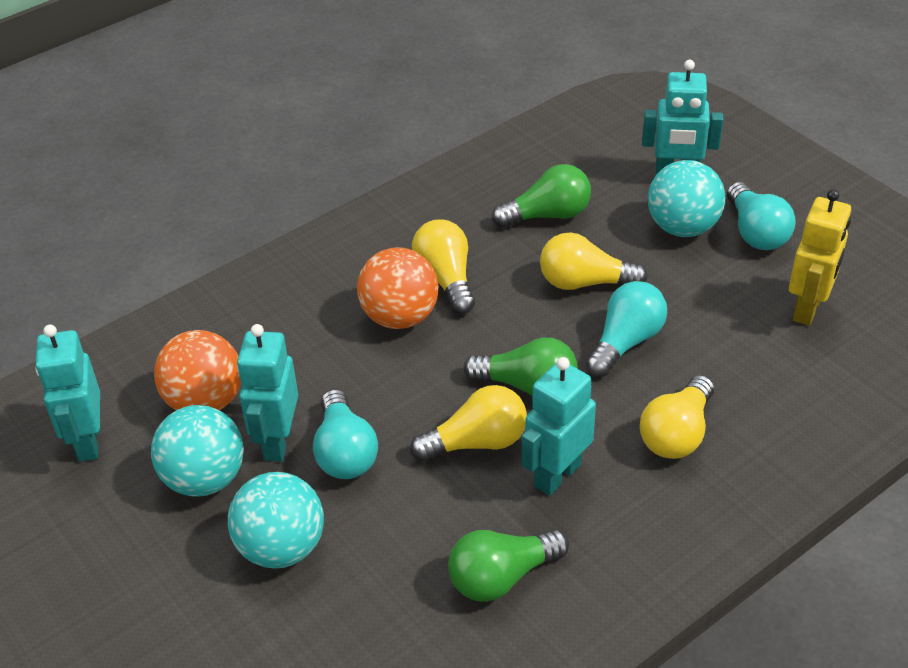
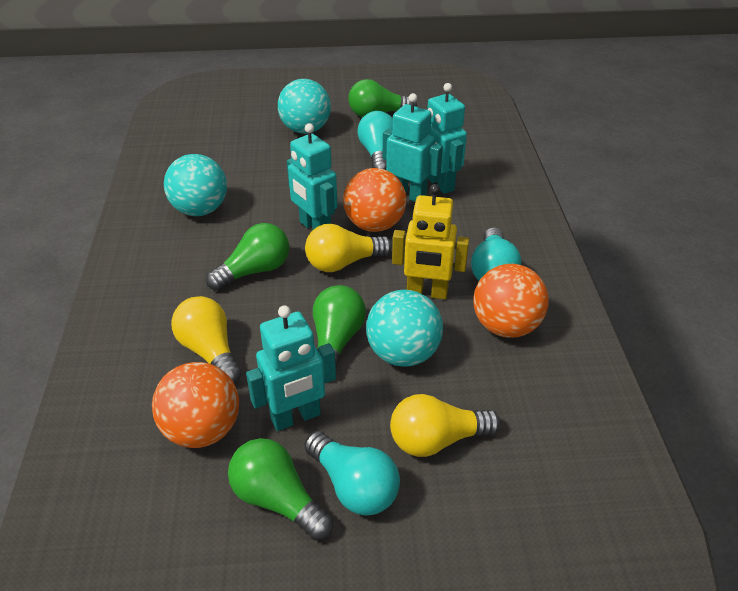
green light bulb: 3 -> 4
orange ball: 2 -> 3
yellow light bulb: 4 -> 3

